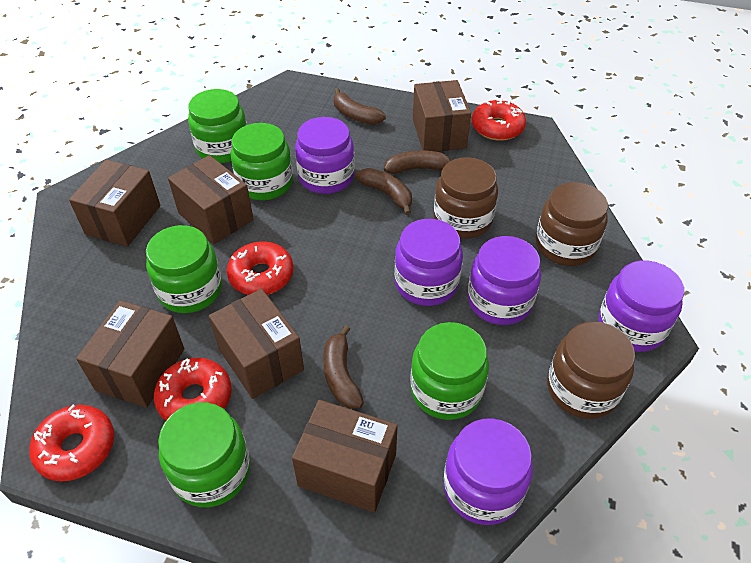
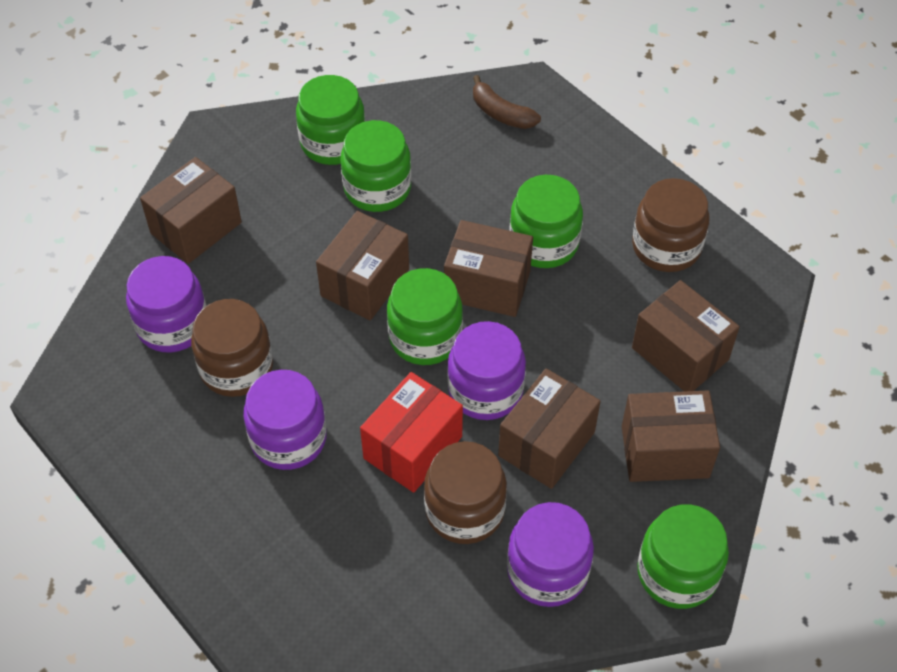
brown banana: 4 -> 1
purple jar: 5 -> 4
red box: 0 -> 1
red donut: 4 -> 0

